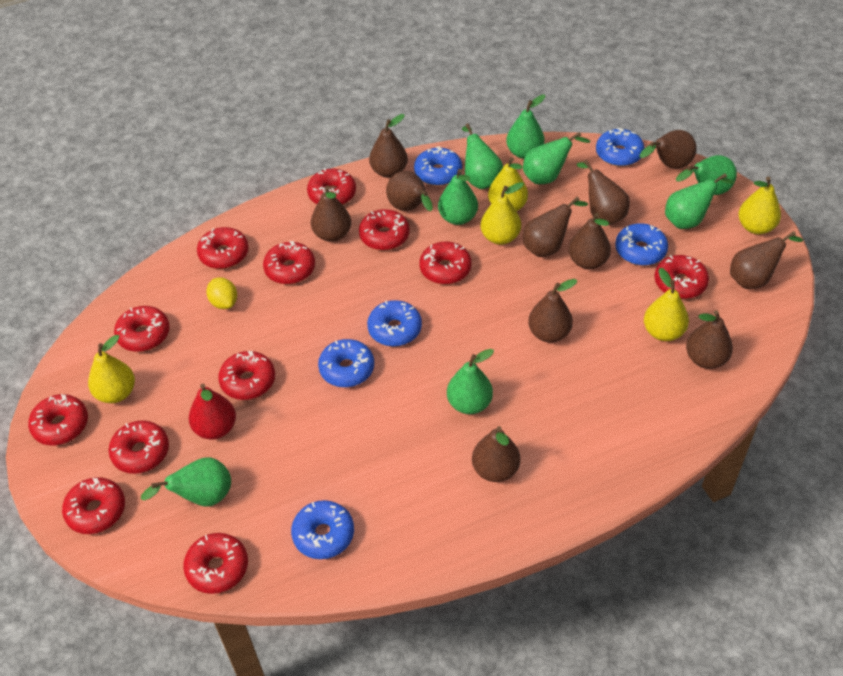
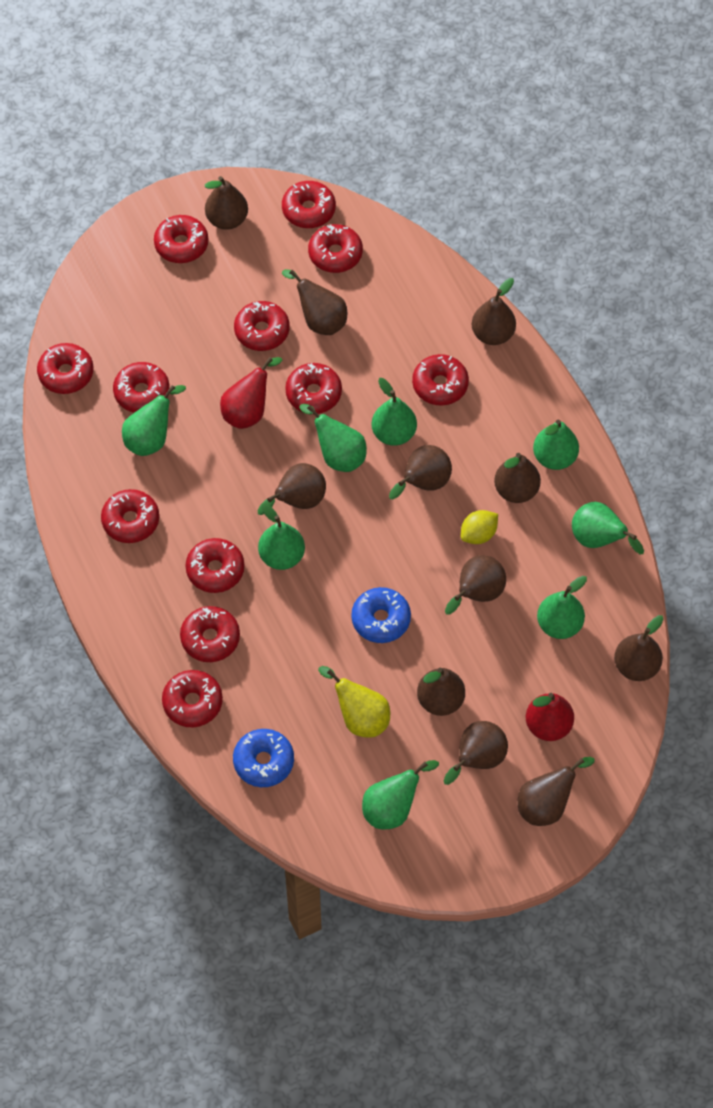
blue donut: 6 -> 2
red pear: 1 -> 2
yellow pear: 5 -> 1

